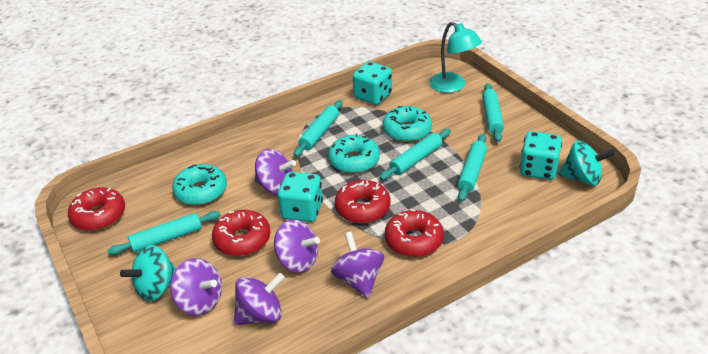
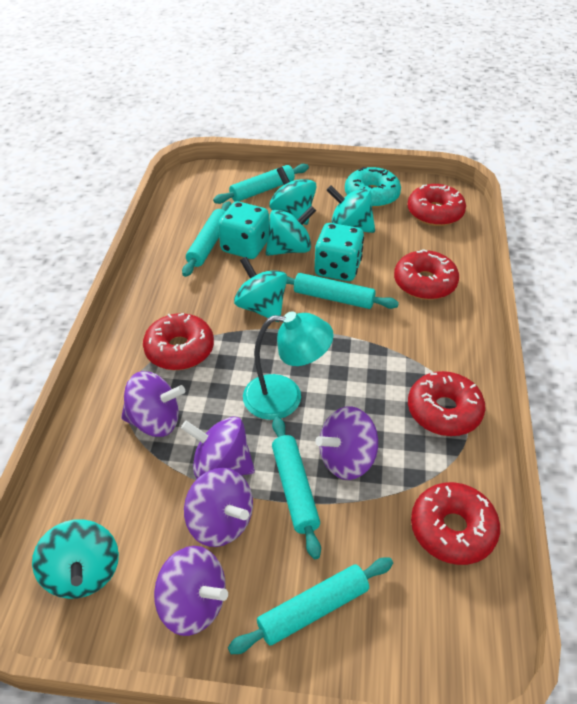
red donut: 4 -> 5
turquoise dice: 3 -> 2
turquoise donut: 3 -> 1
turquoise spinning top: 2 -> 5

